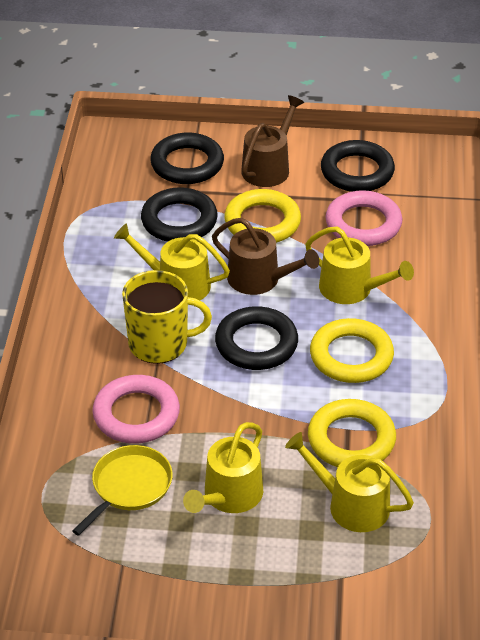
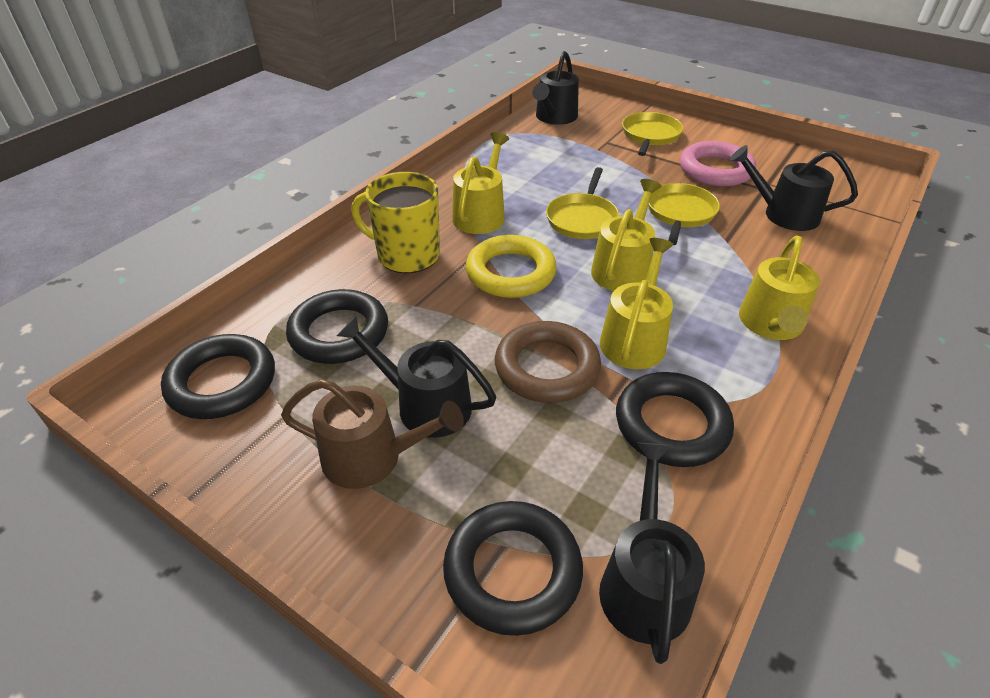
black watering can: 0 -> 4
brown ring: 0 -> 1
brown watering can: 2 -> 1
pink ring: 2 -> 1
yellow pan: 1 -> 3
yellow ring: 3 -> 1

